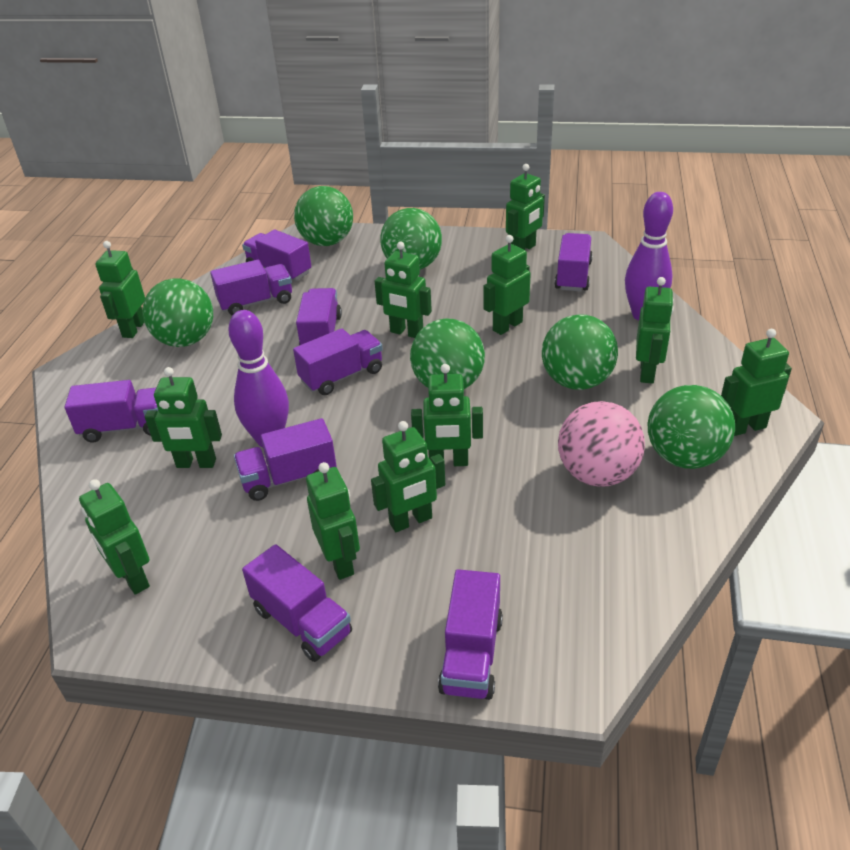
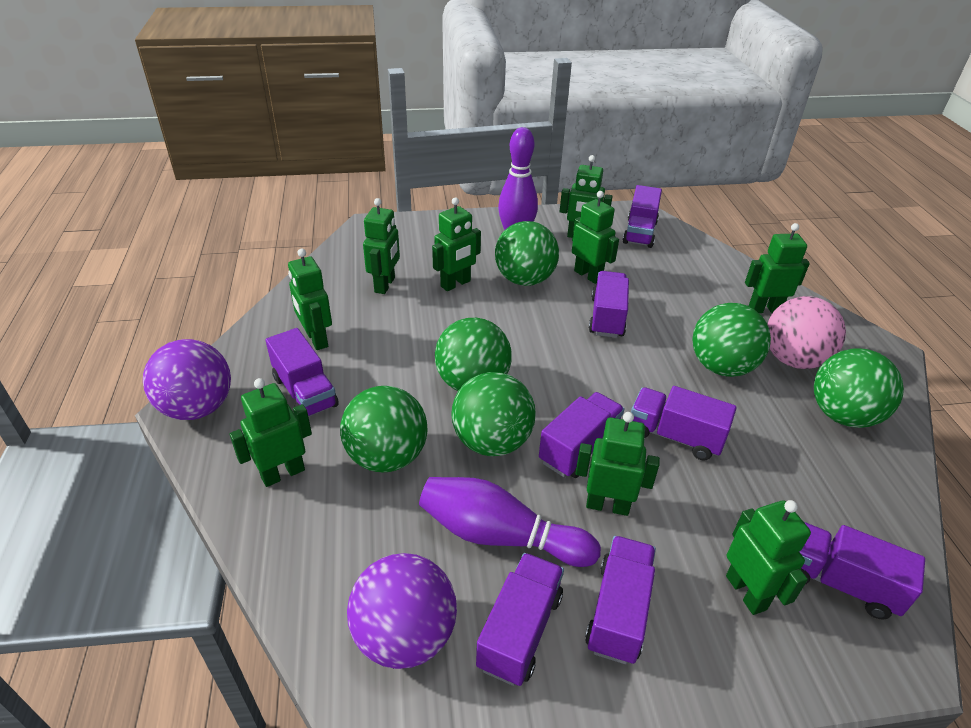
green robot: 11 -> 9
purple ball: 0 -> 2
purple truck: 9 -> 8

